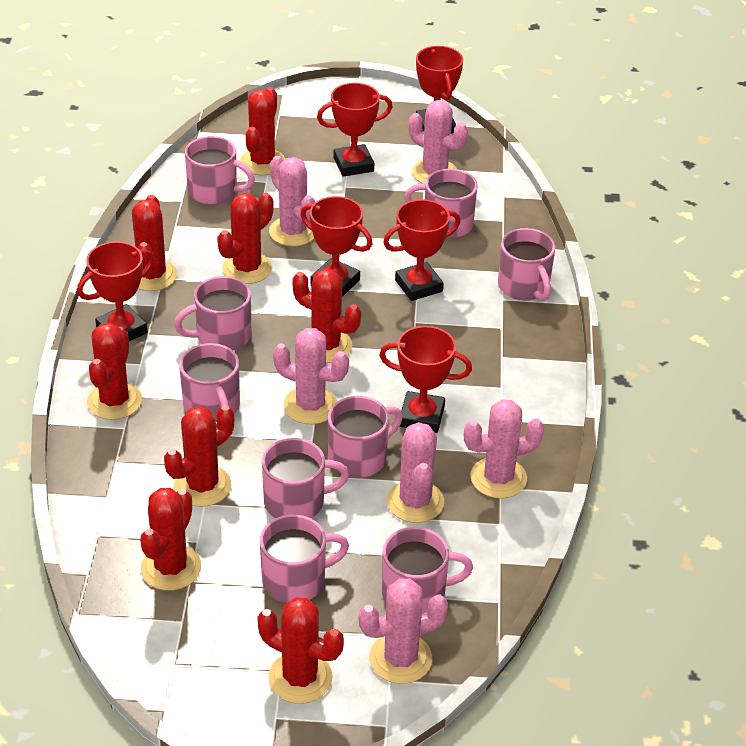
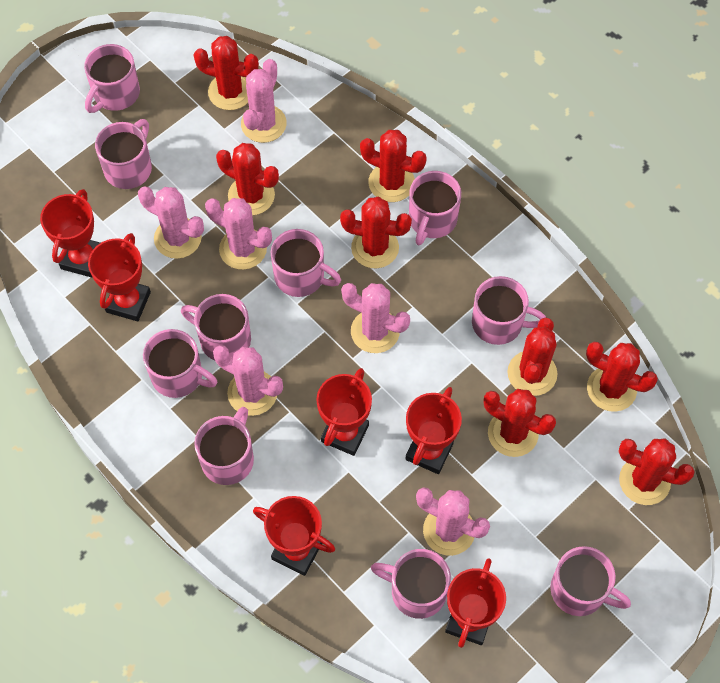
pink mug: 9 -> 10

